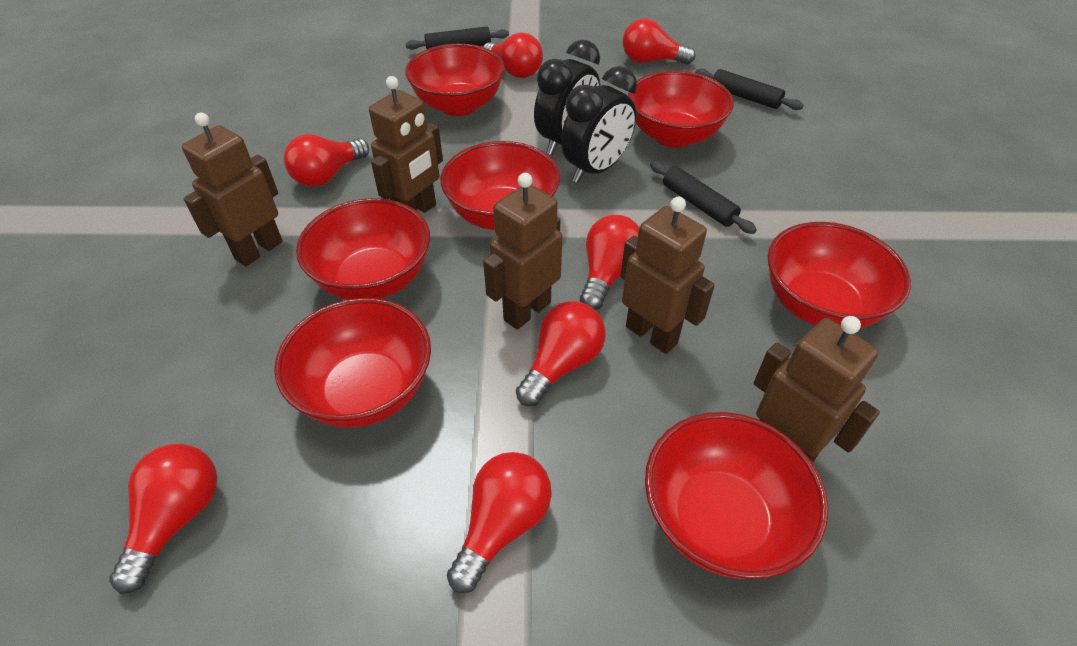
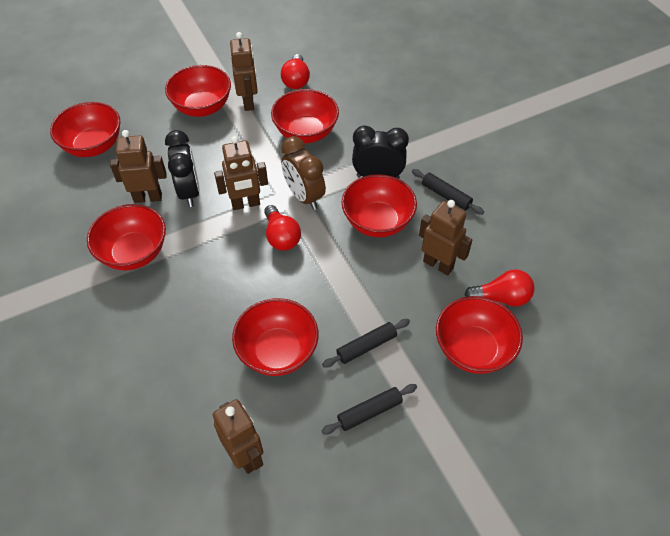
brown clock: 0 -> 1
red light bulb: 7 -> 3

